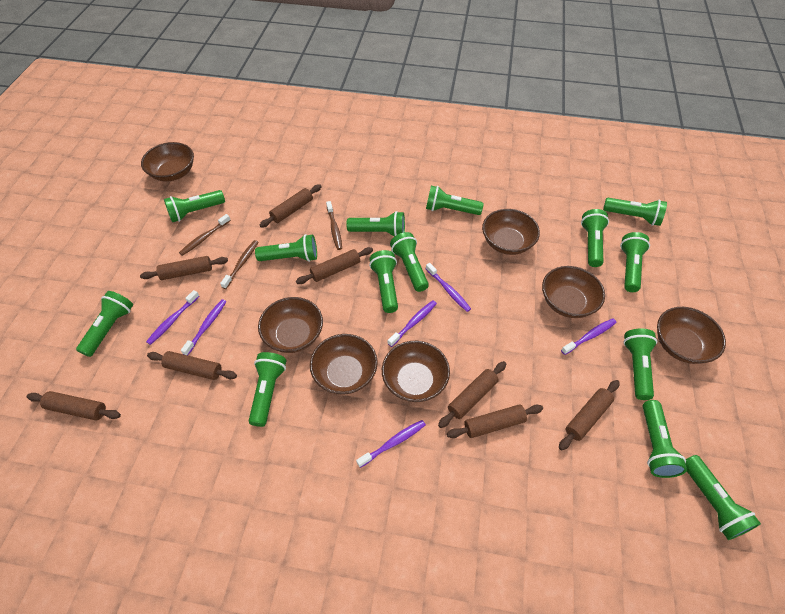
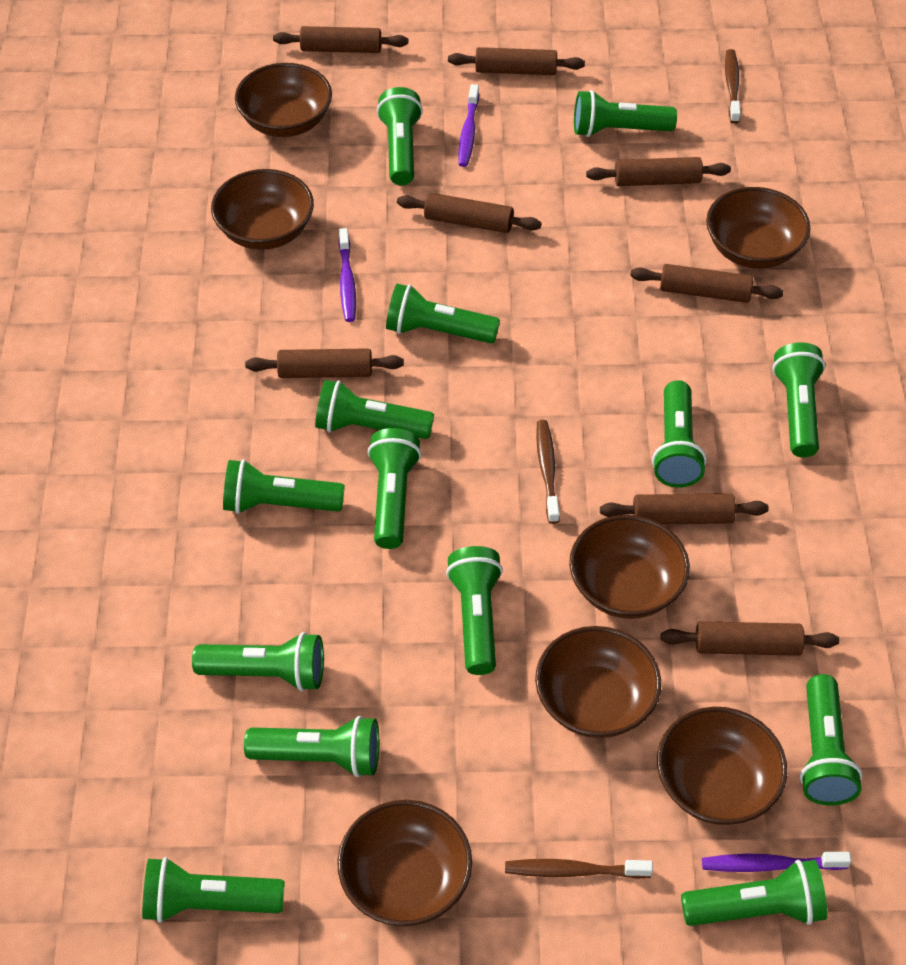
purple toothbrush: 6 -> 3

